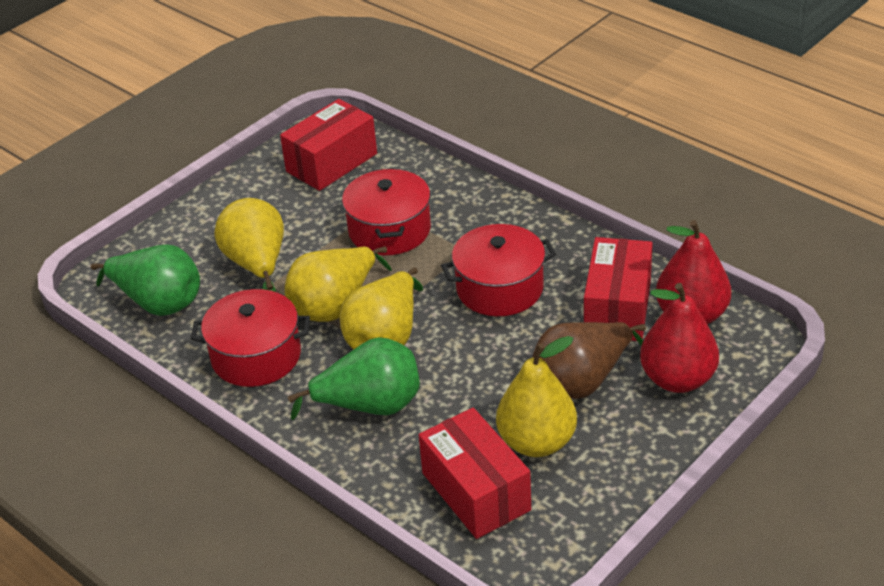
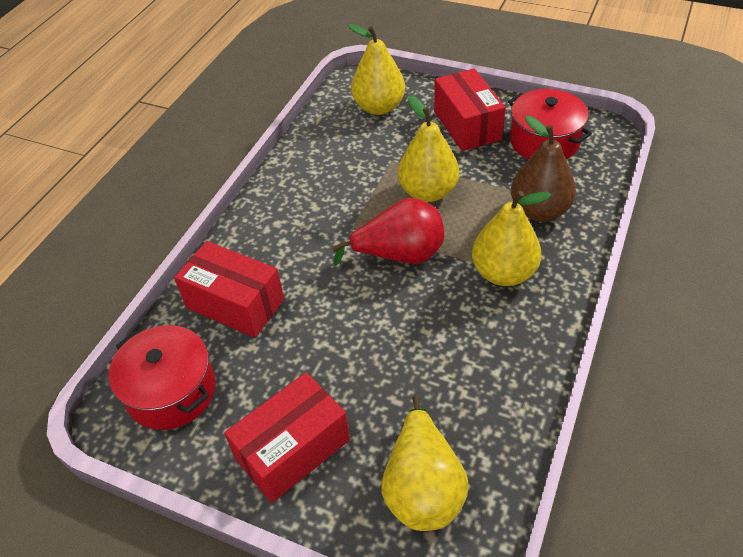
green pear: 2 -> 0
red pear: 2 -> 1
red pot: 3 -> 2

